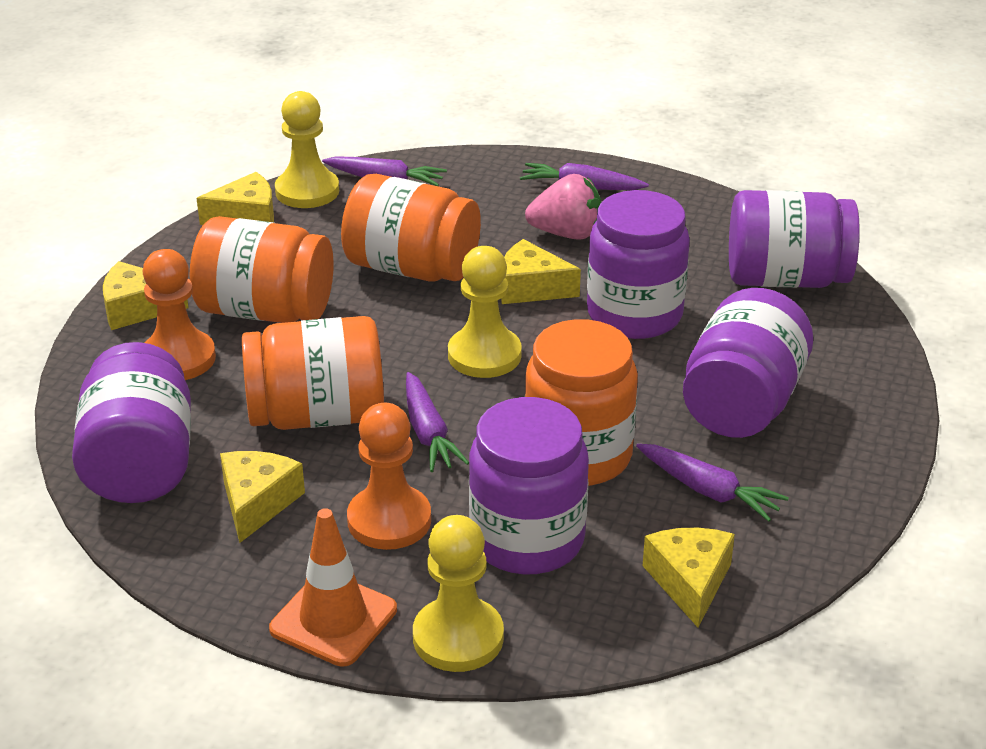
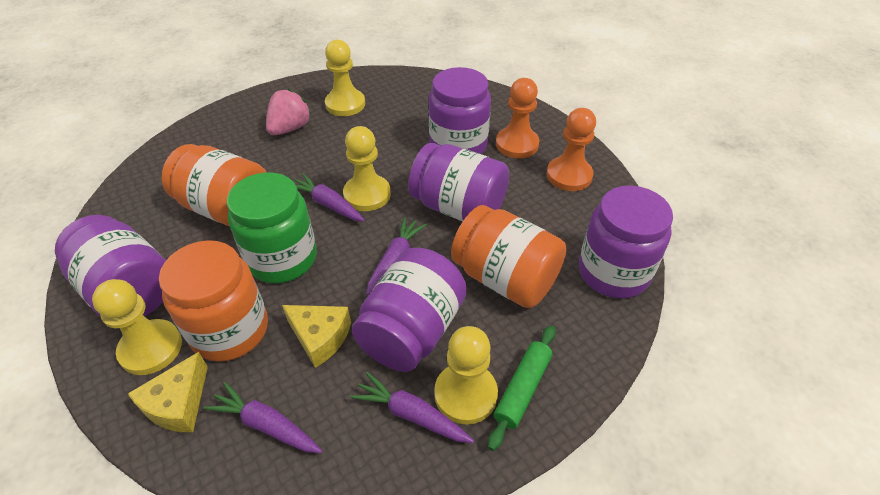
green jar: 0 -> 1
green rolling pin: 0 -> 1
orange jar: 4 -> 3
orange traffic cone: 1 -> 0
yellow cheese: 5 -> 2
yellow pawn: 3 -> 4

